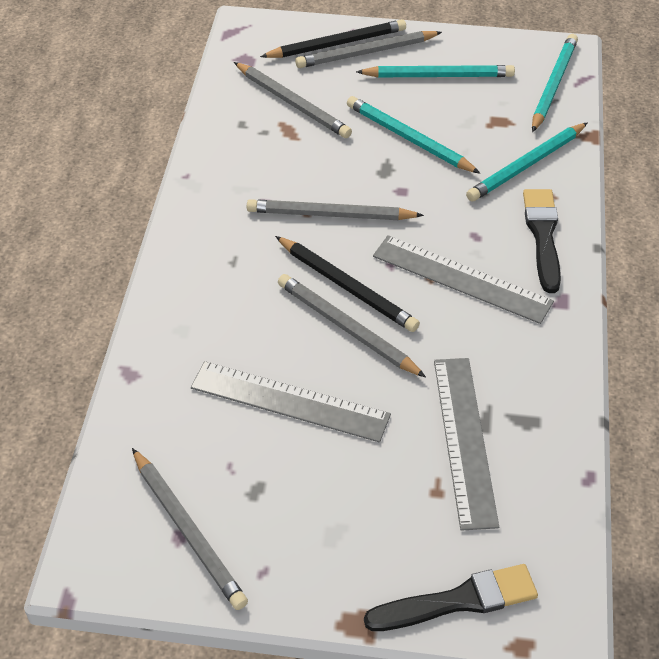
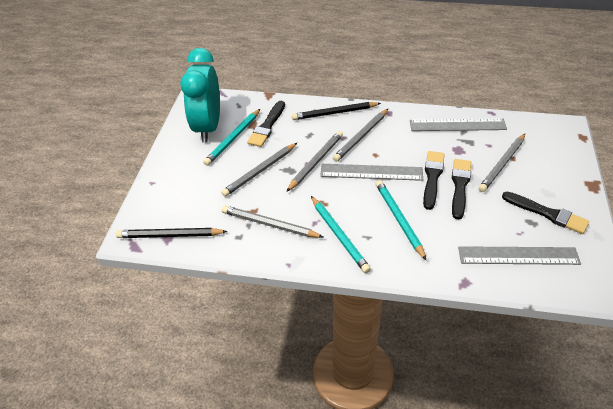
black brush: 2 -> 4
turquoise clock: 0 -> 1
turquoise pencil: 4 -> 3

